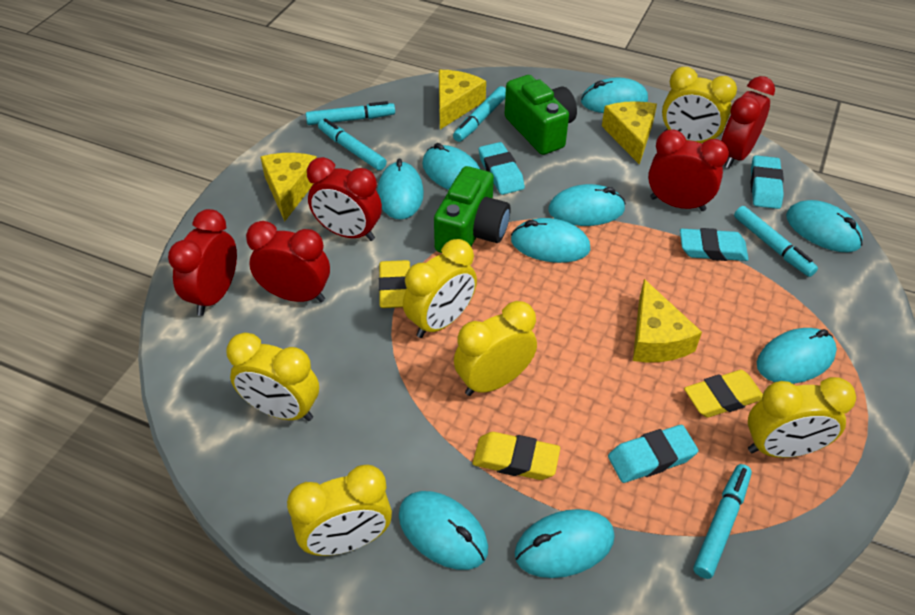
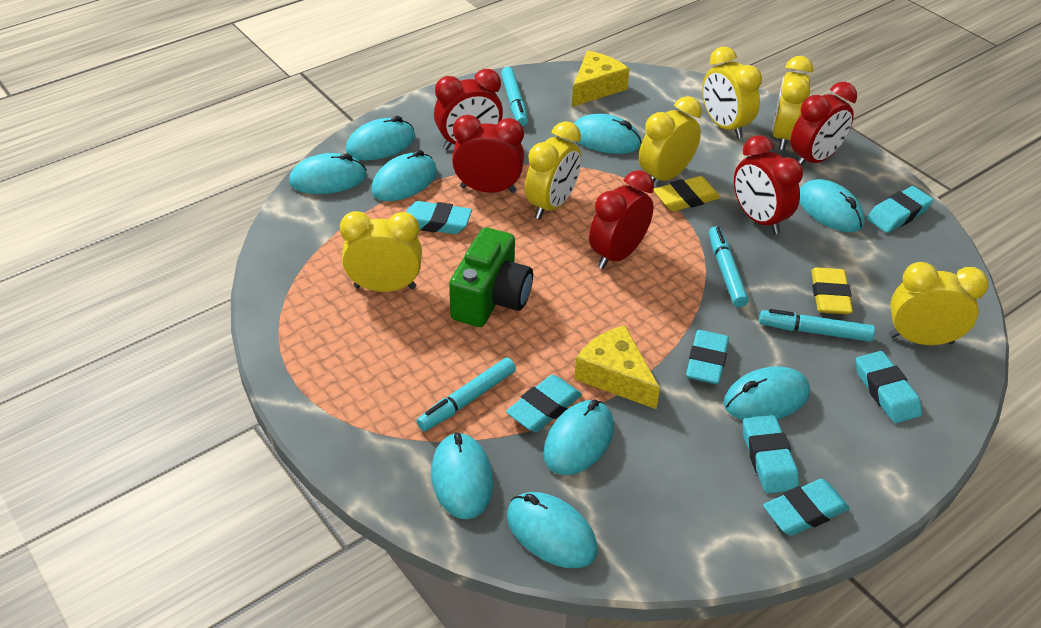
green camera: 2 -> 1
turquoise eraser: 4 -> 7
turquoise marker: 5 -> 4
yellow cheese: 4 -> 2
yellow eraser: 3 -> 2

